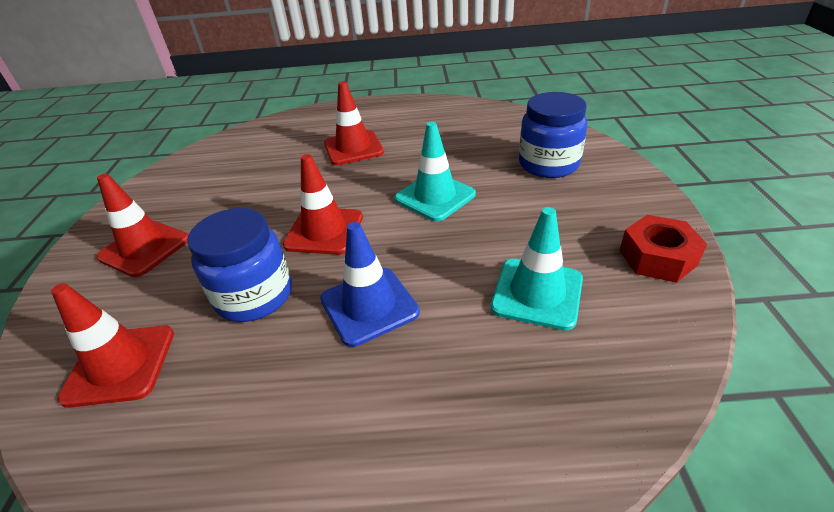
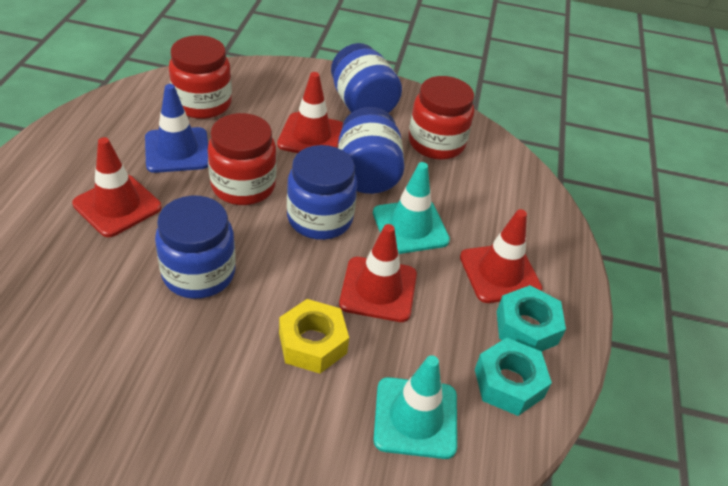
blue jar: 2 -> 4
red jar: 0 -> 3
red nut: 1 -> 0
turquoise nut: 0 -> 2
yellow nut: 0 -> 1

